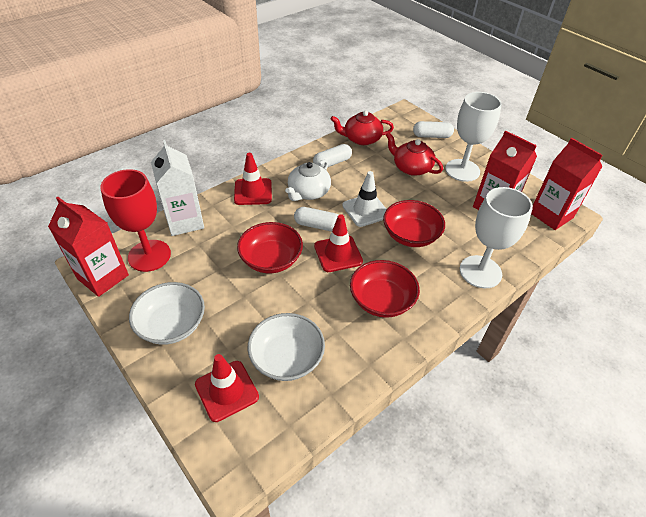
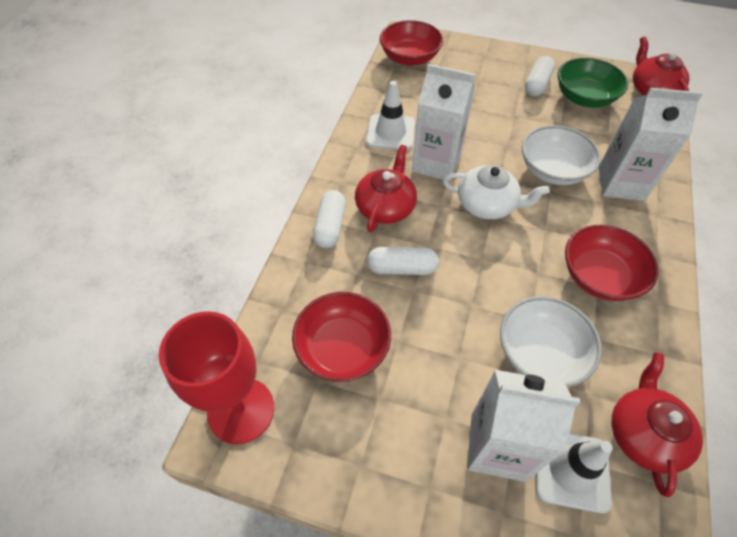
green bowl: 0 -> 1
red carton: 3 -> 0
red teapot: 2 -> 3
red traffic cone: 3 -> 0
white carton: 1 -> 3
white goblet: 2 -> 0
white traffic cone: 1 -> 2

